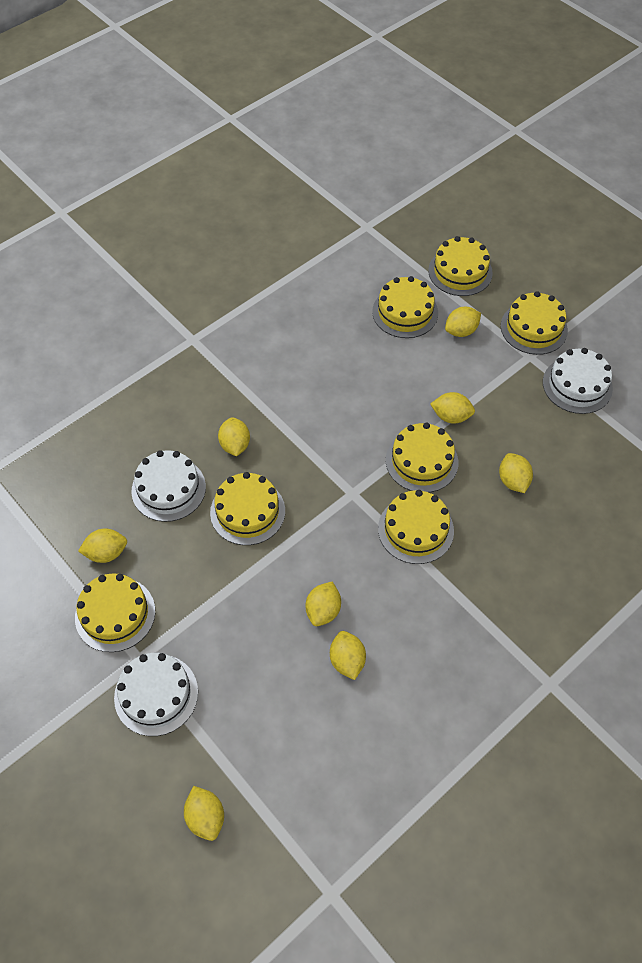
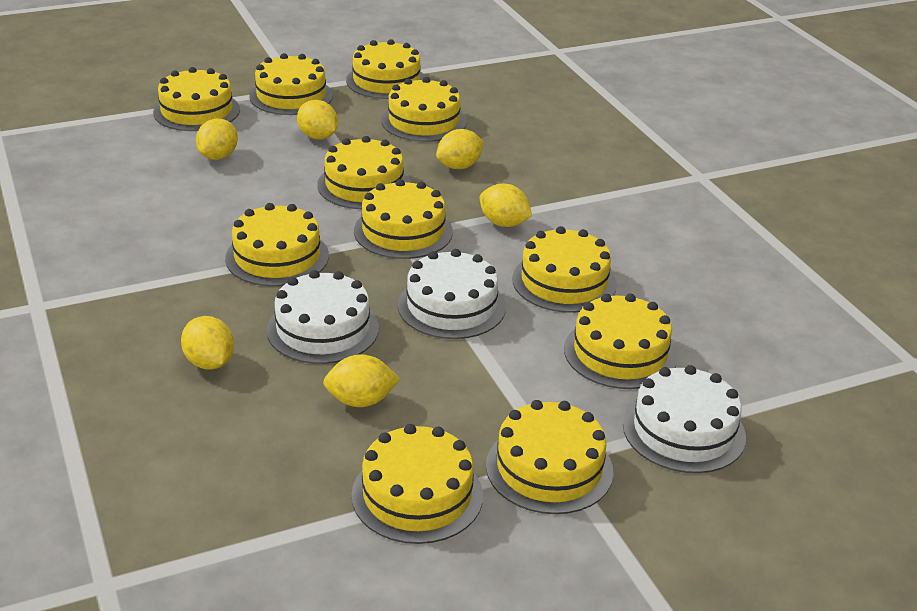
yellow cake: 7 -> 11
yellow lemon: 8 -> 6

